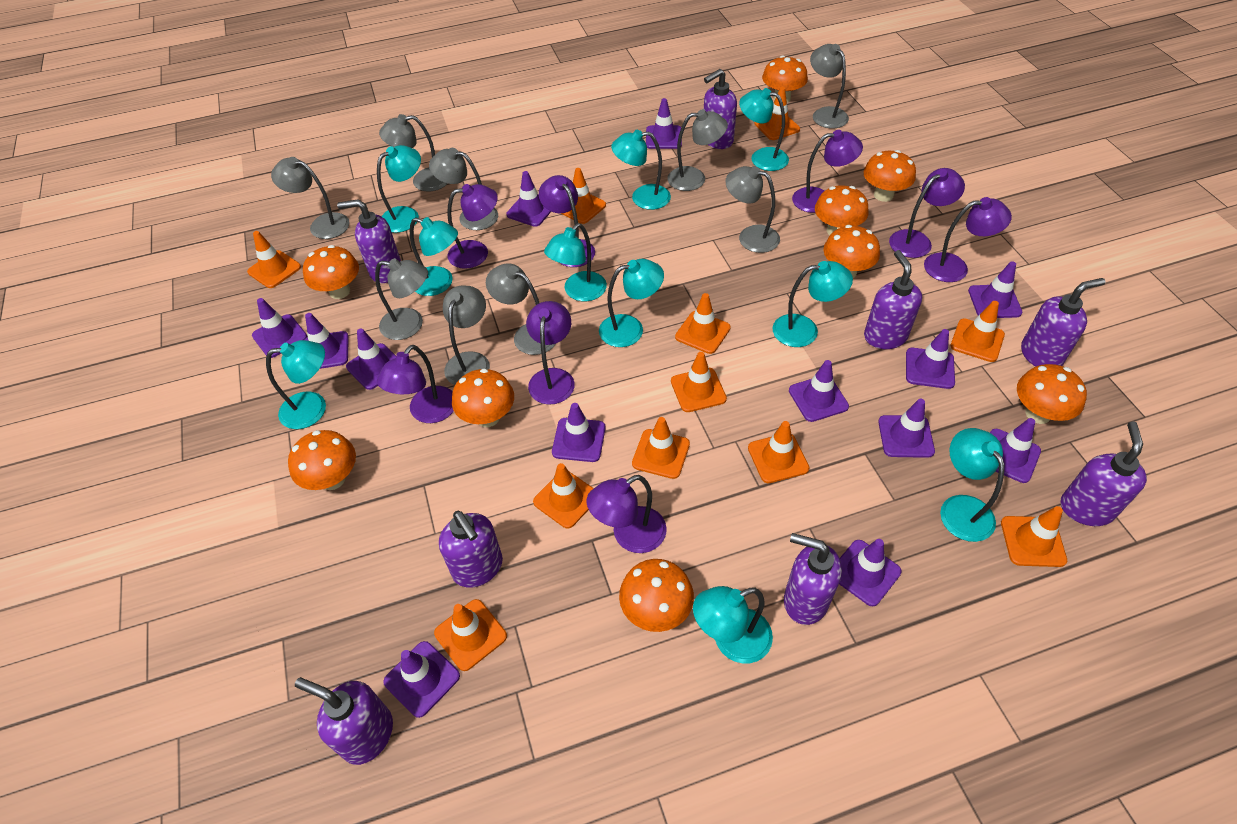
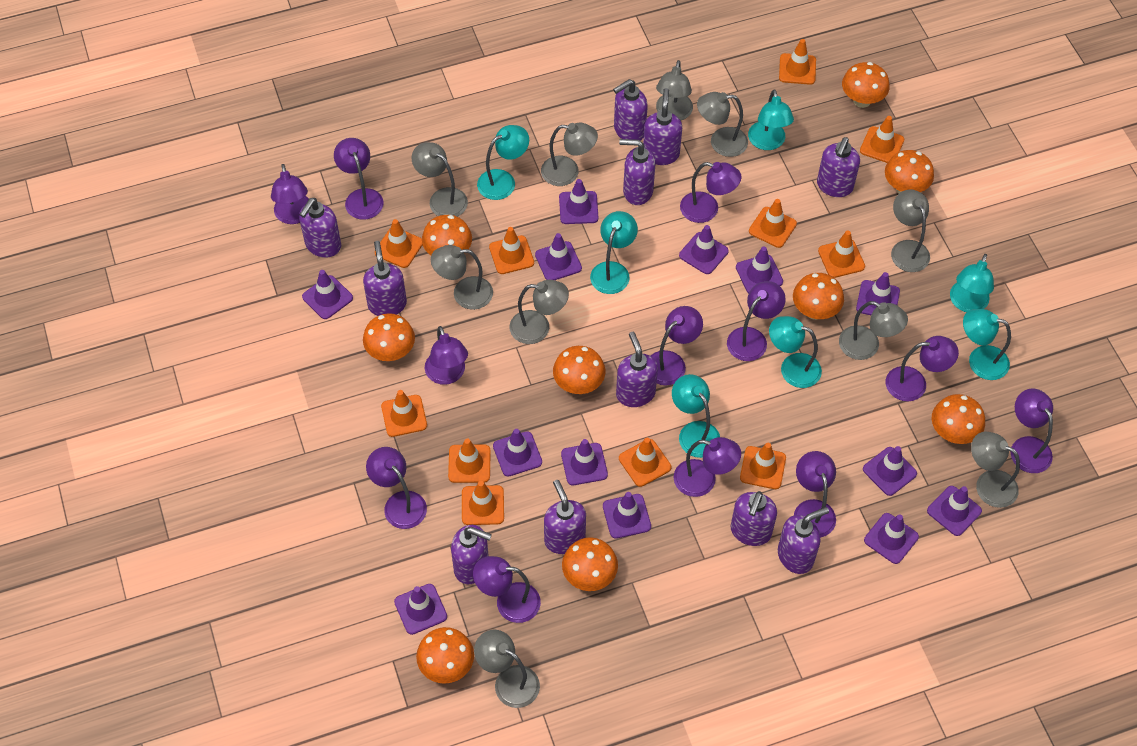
grey lamp: 9 -> 10
purple lamp: 8 -> 12
purple soap dispenser: 8 -> 11
turquoise lamp: 10 -> 7

